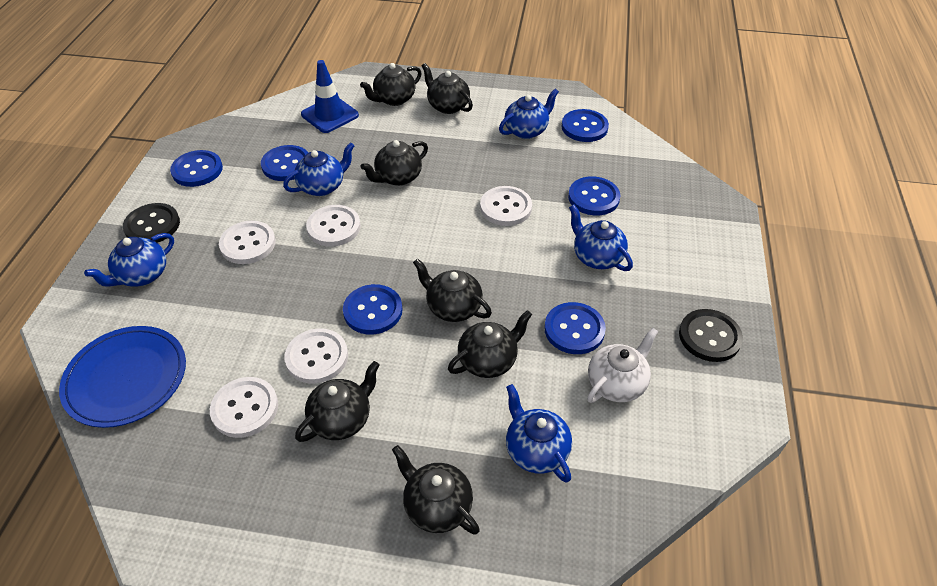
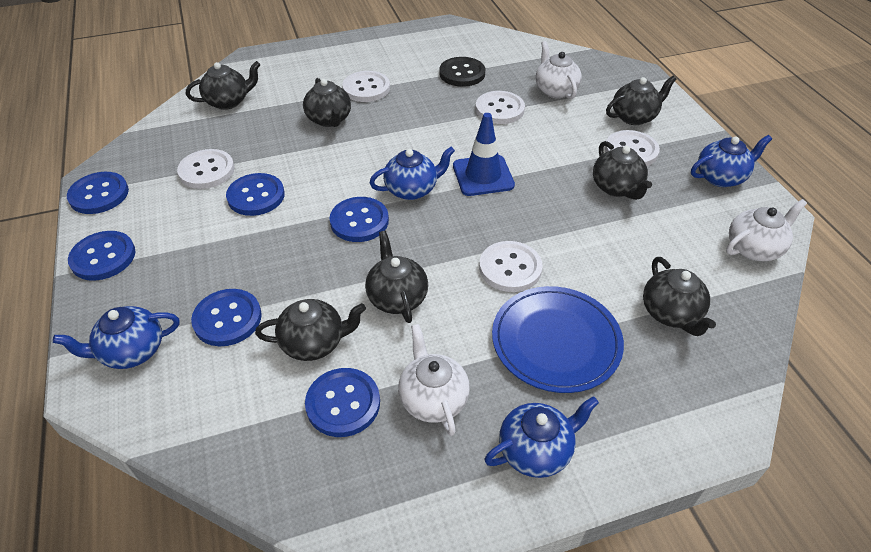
black button: 2 -> 1
blue teapot: 5 -> 4
white teapot: 1 -> 3

